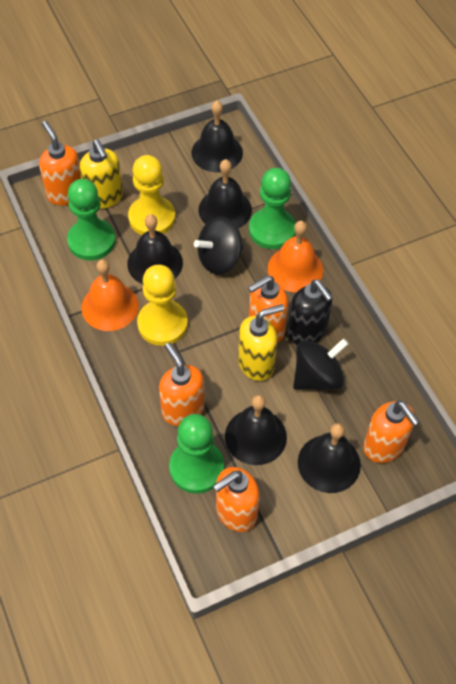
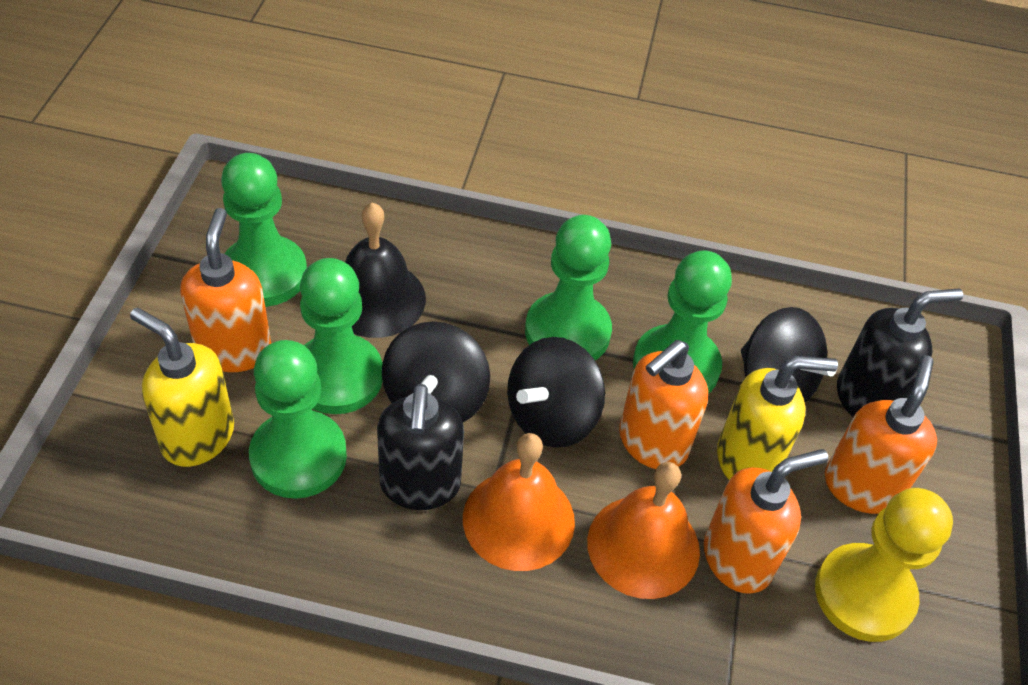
black bell: 5 -> 1
black soap dispenser: 1 -> 2
black spinning top: 2 -> 3
green pawn: 3 -> 5
orange soap dispenser: 5 -> 4
yellow pawn: 2 -> 1

